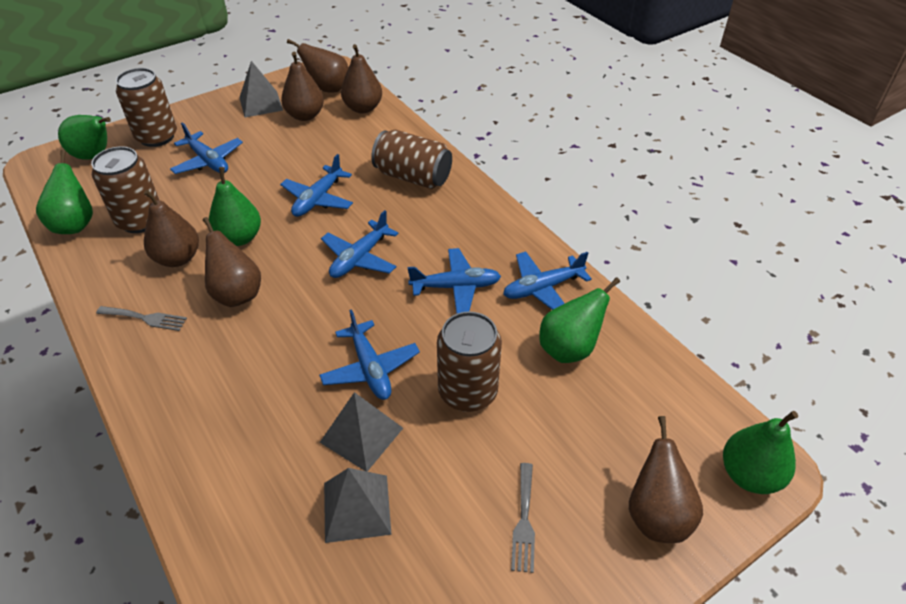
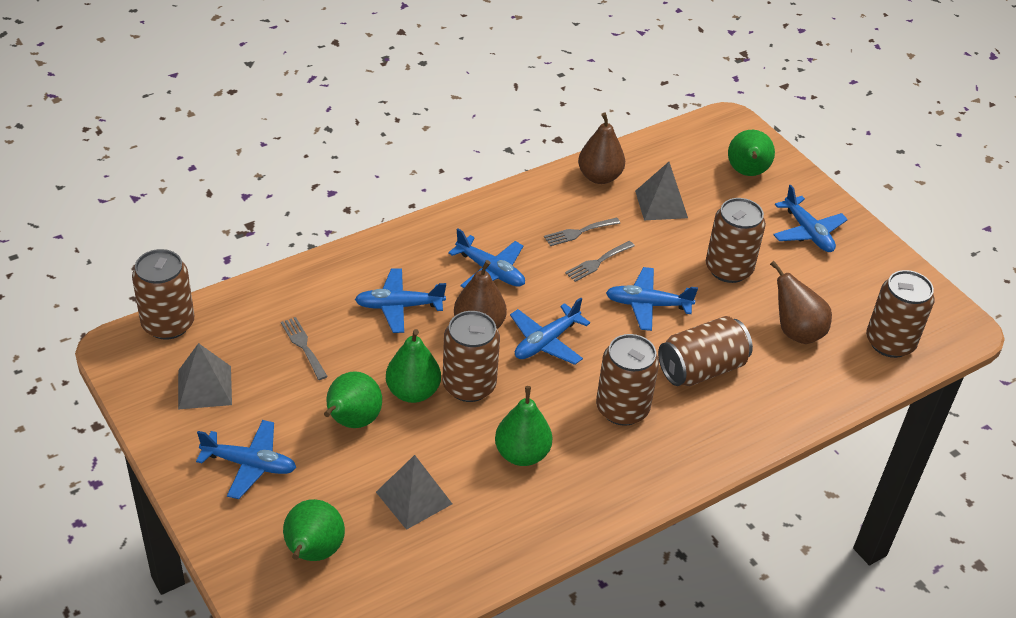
brown can: 4 -> 6
brown pear: 6 -> 3
grey fork: 2 -> 3

